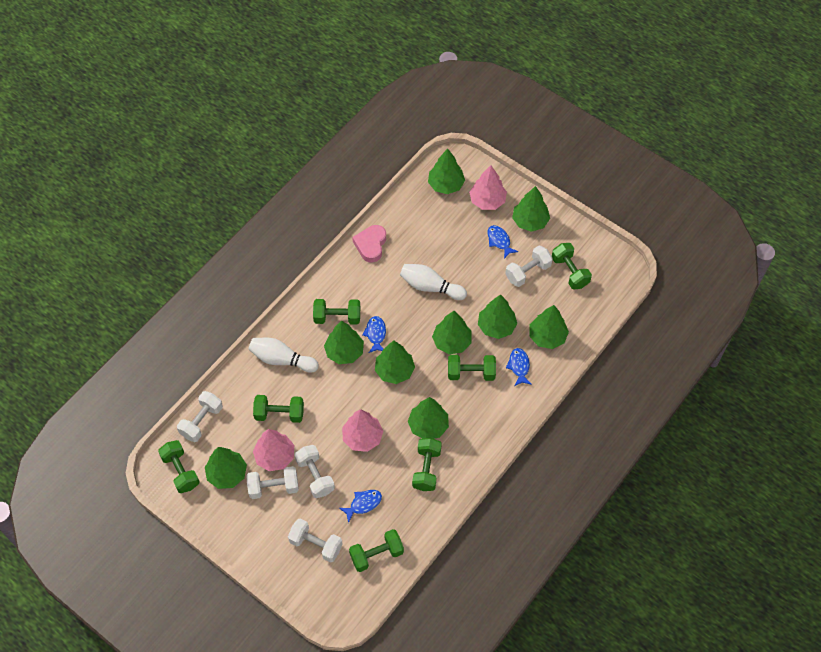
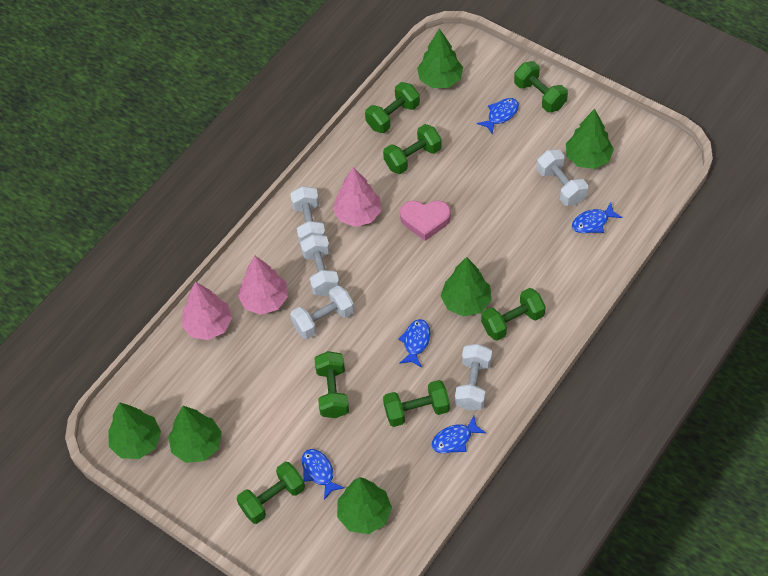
blue fish: 4 -> 5
green tree: 9 -> 6
white bowling pin: 2 -> 0

